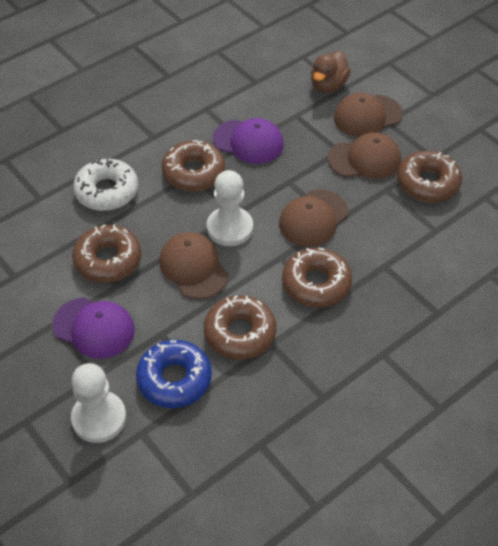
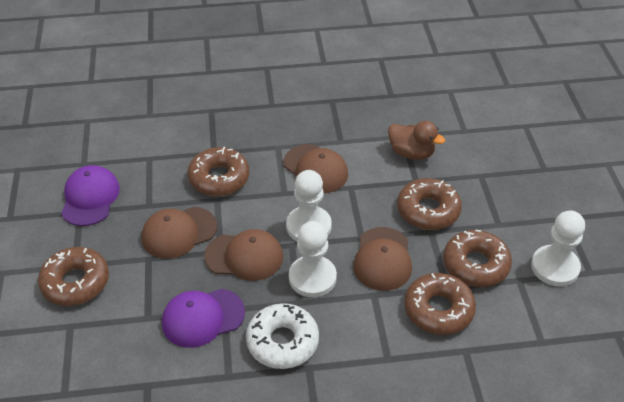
blue donut: 1 -> 0
white pawn: 2 -> 3

